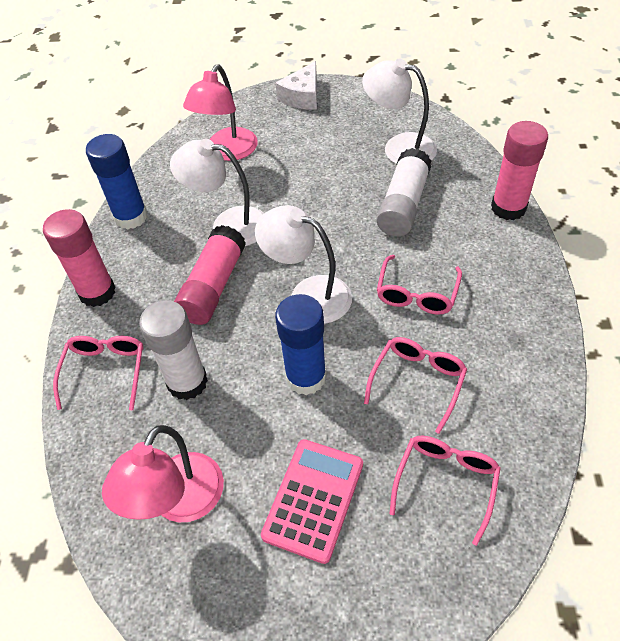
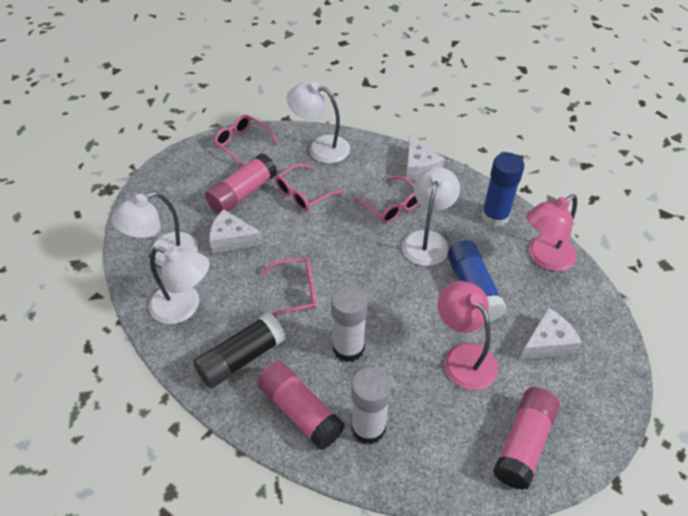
black glue stick: 0 -> 1
pink calculator: 1 -> 0
white cheese: 1 -> 3
white lamp: 3 -> 4

